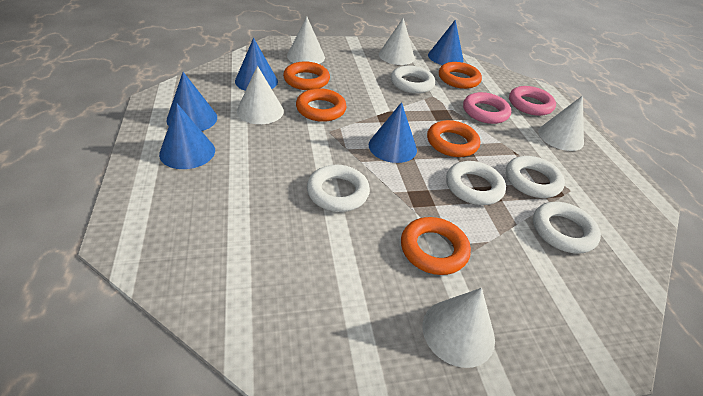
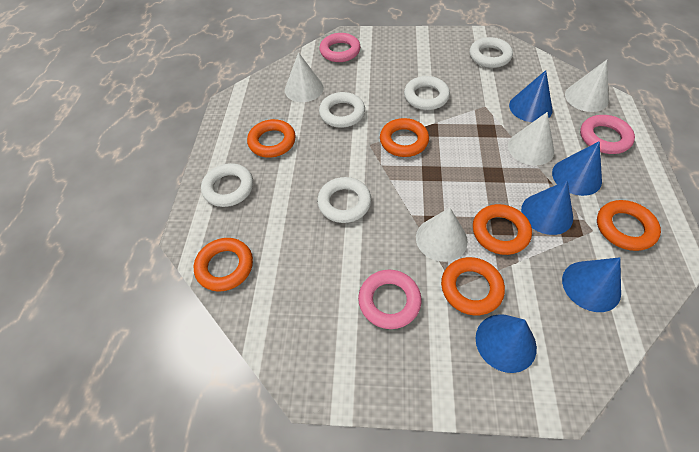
orange ring: 5 -> 6
pink ring: 2 -> 3
white cone: 5 -> 4

